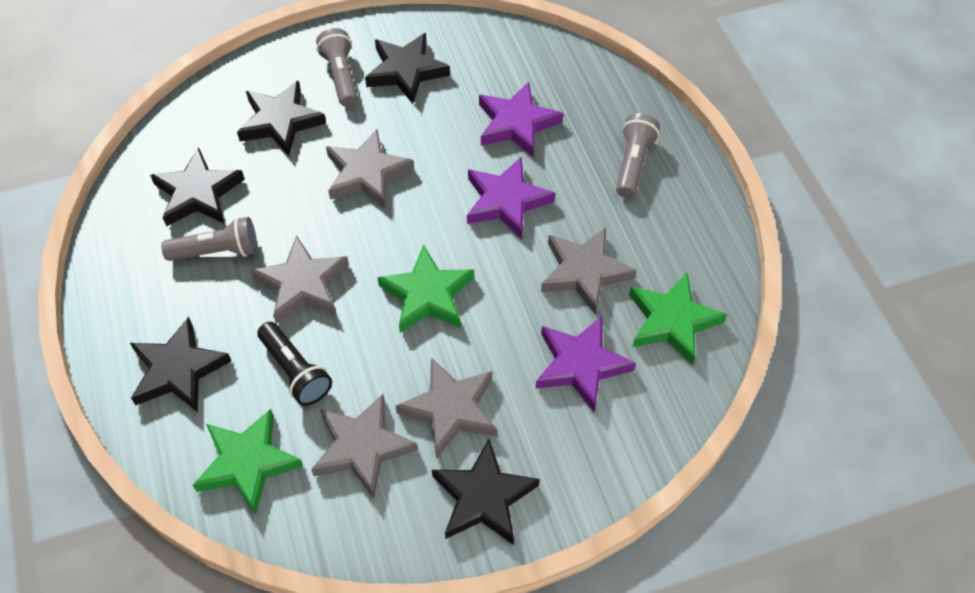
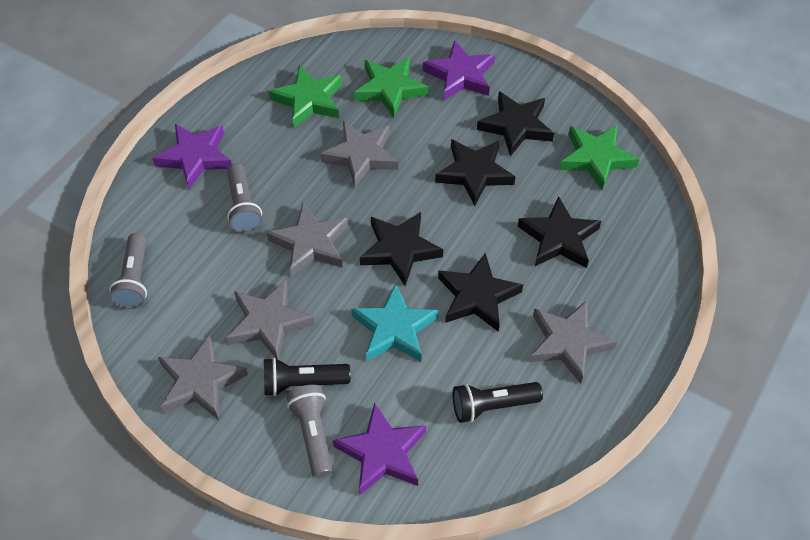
black flashlight: 1 -> 2
turquoise star: 0 -> 1

